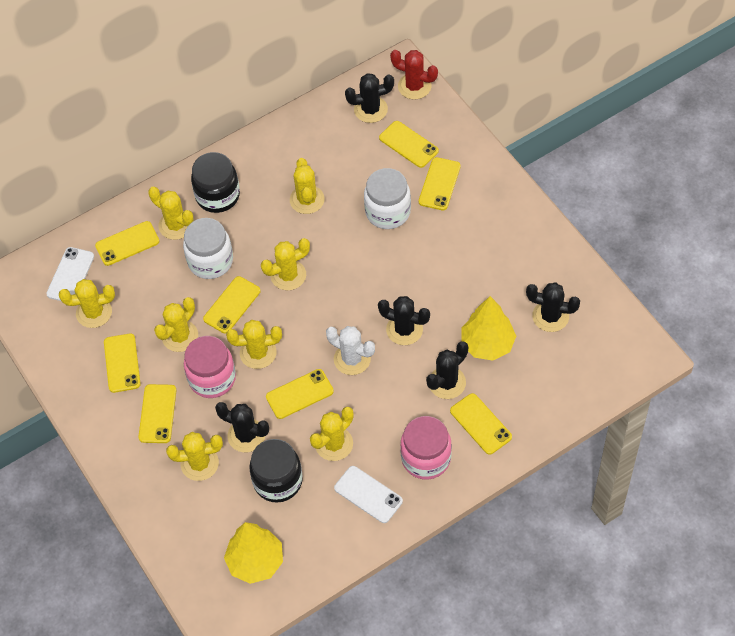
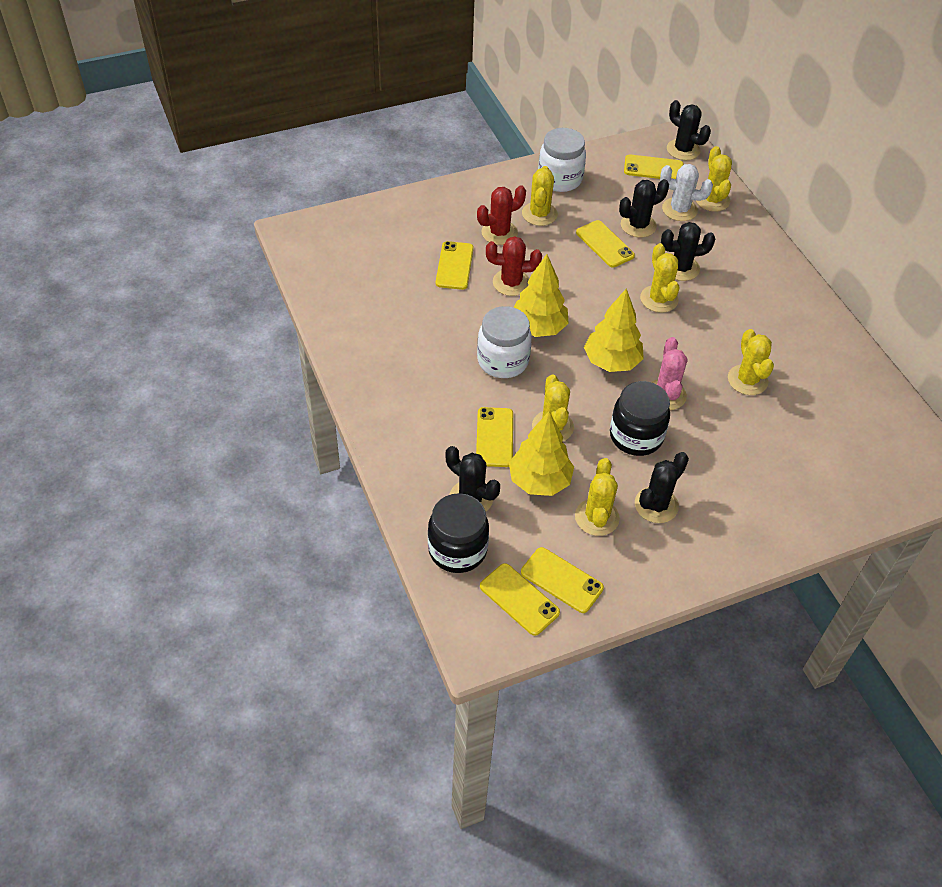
pink cactus: 0 -> 1
pink jar: 2 -> 0
red cactus: 1 -> 2
white phone: 2 -> 0
yellow cactus: 8 -> 6
yellow phone: 8 -> 6
yellow tree: 2 -> 3

